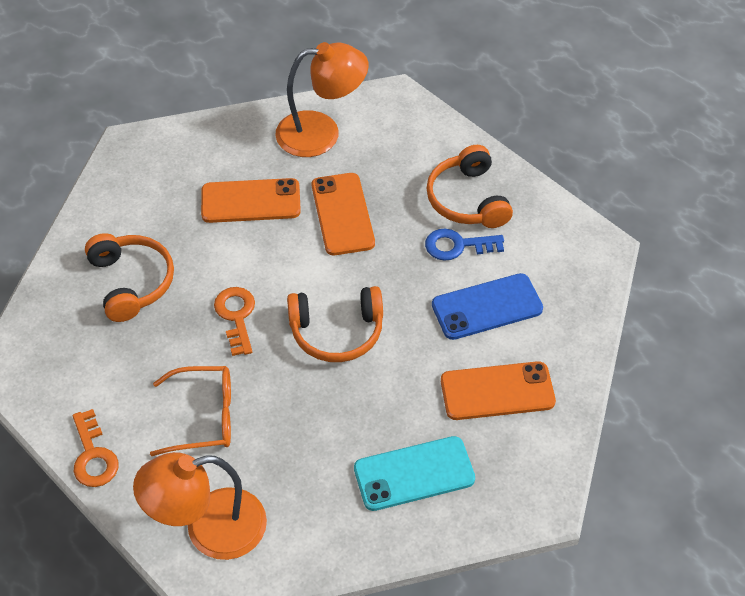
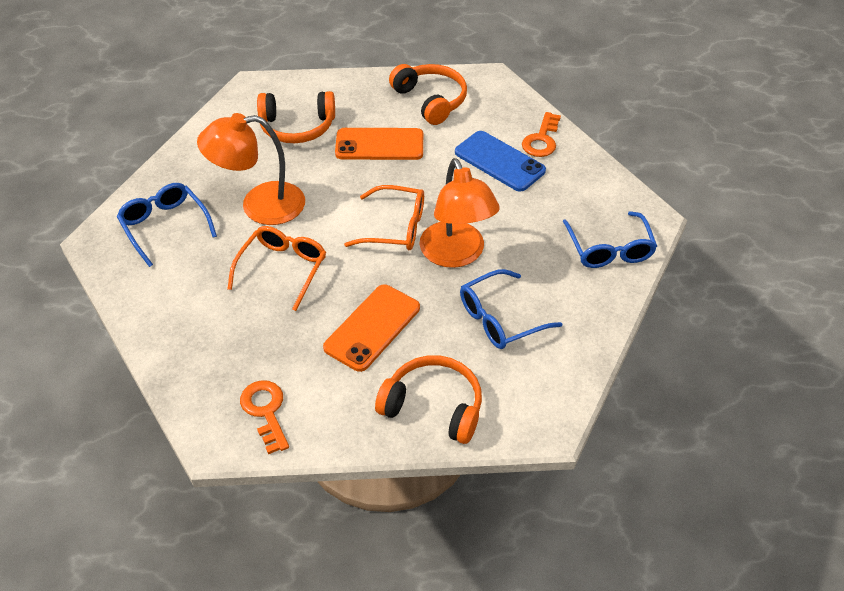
blue glasses: 0 -> 3
blue key: 1 -> 0
orange glasses: 1 -> 2
orange phone: 3 -> 2
turquoise phone: 1 -> 0

